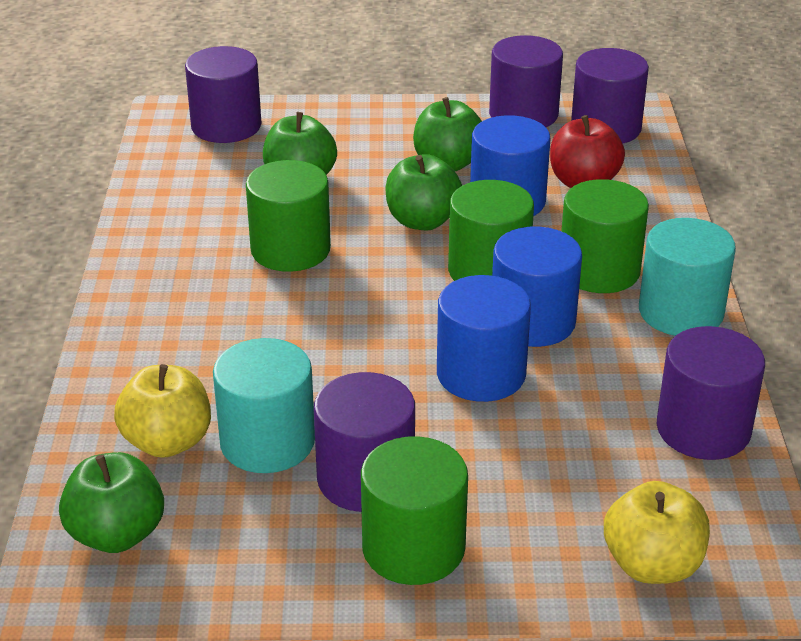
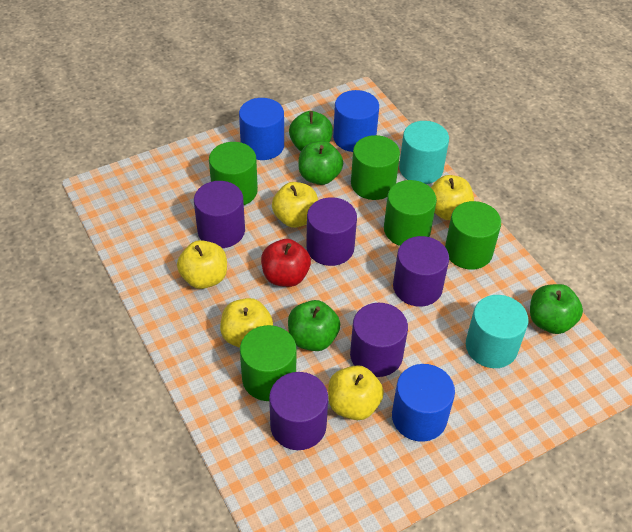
green cylinder: 4 -> 5
yellow apple: 2 -> 5

